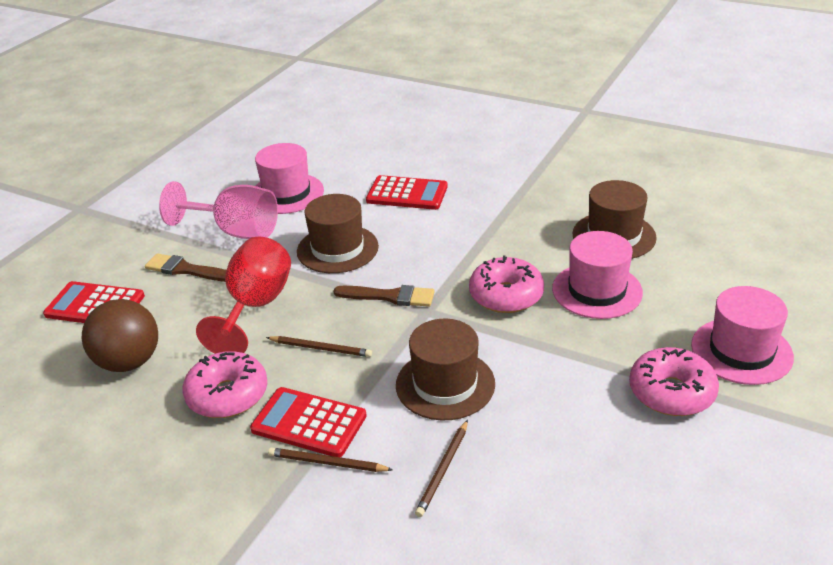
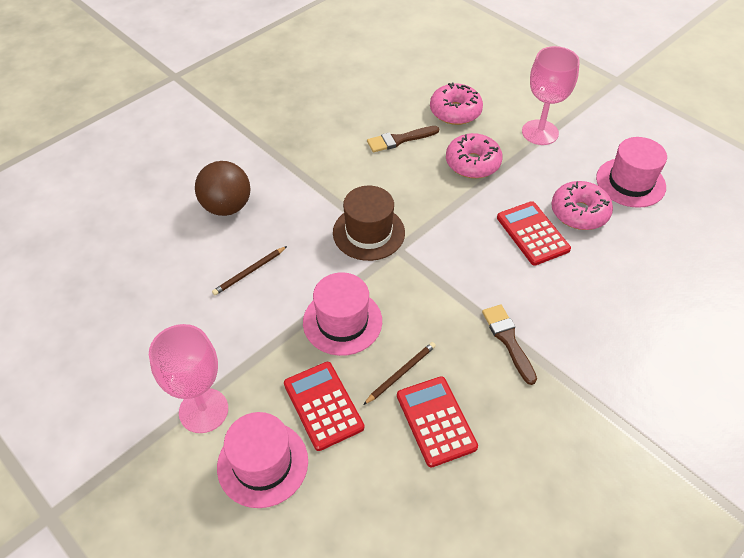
brown hat: 3 -> 1
brown pencil: 3 -> 2
pink goblet: 1 -> 2
red goblet: 1 -> 0

